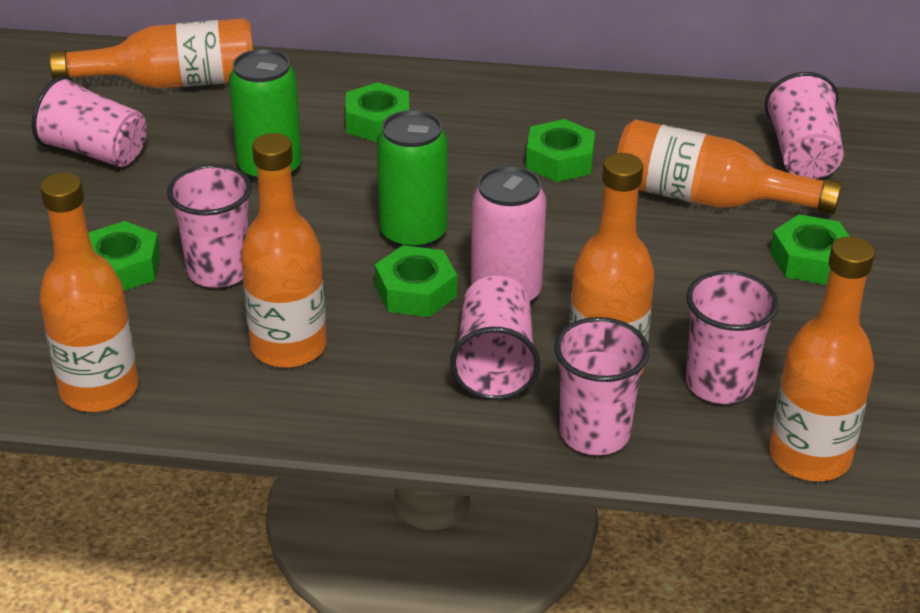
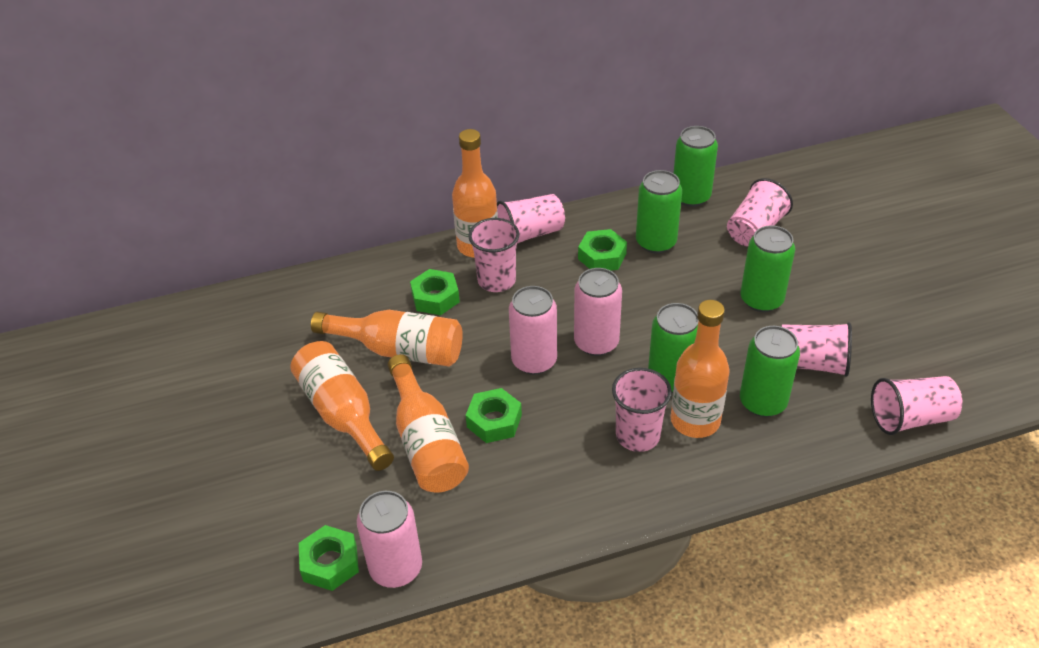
green can: 2 -> 5
green nut: 5 -> 4
orange bottle: 6 -> 5
pink can: 1 -> 3

